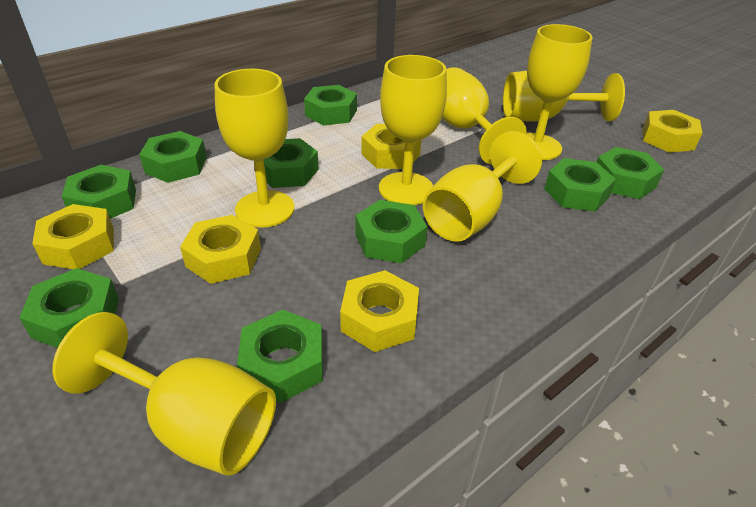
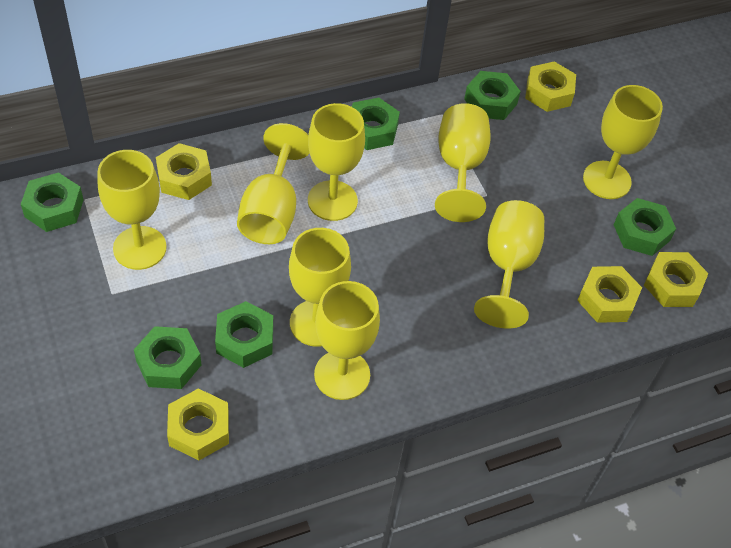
green nut: 9 -> 6
yellow goblet: 7 -> 8

